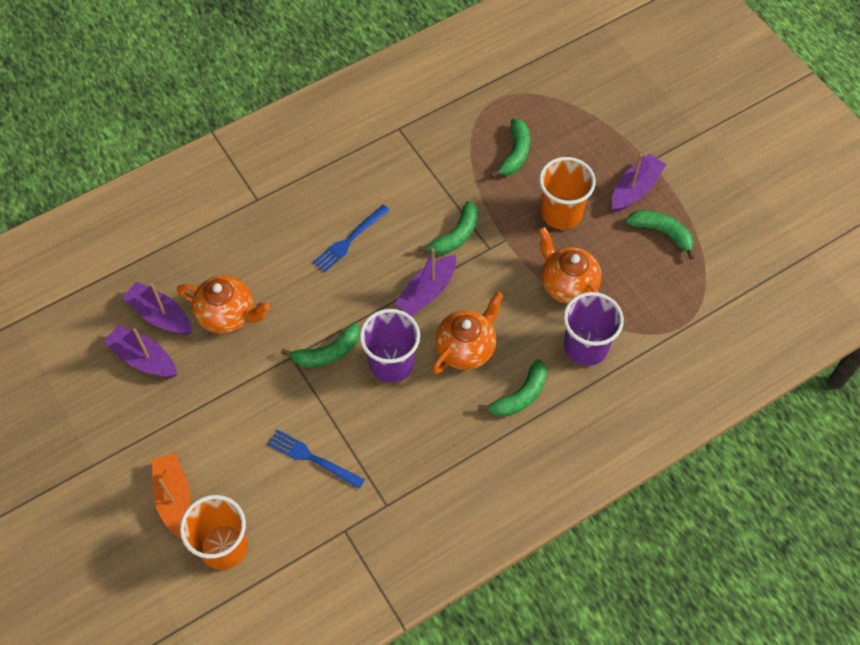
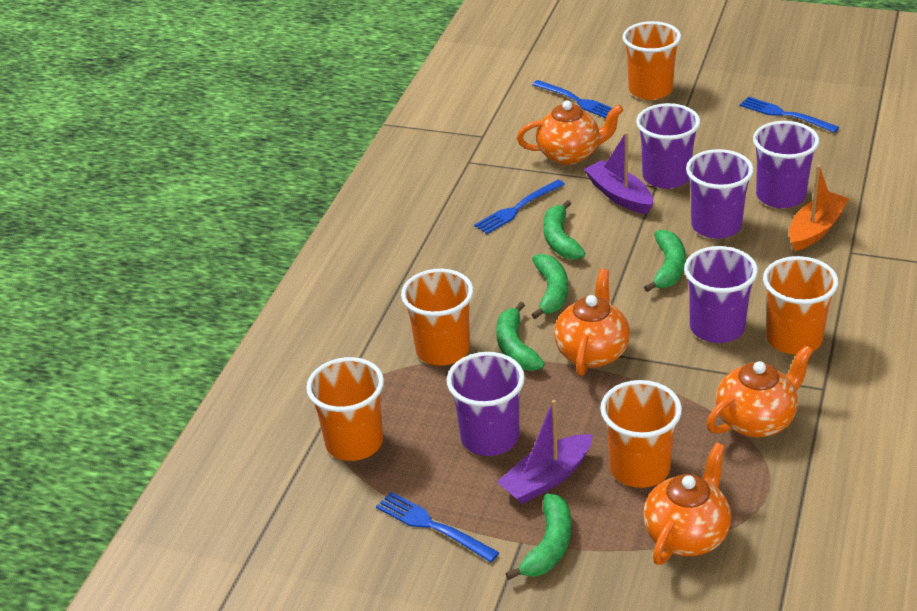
blue fork: 2 -> 4
orange cup: 2 -> 5
orange teapot: 3 -> 4
purple boat: 4 -> 2
purple cup: 2 -> 5

